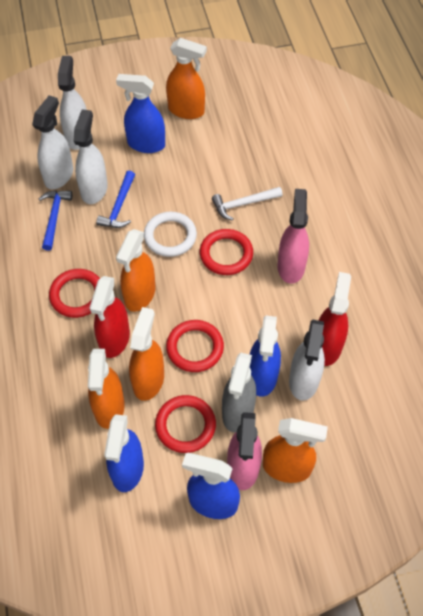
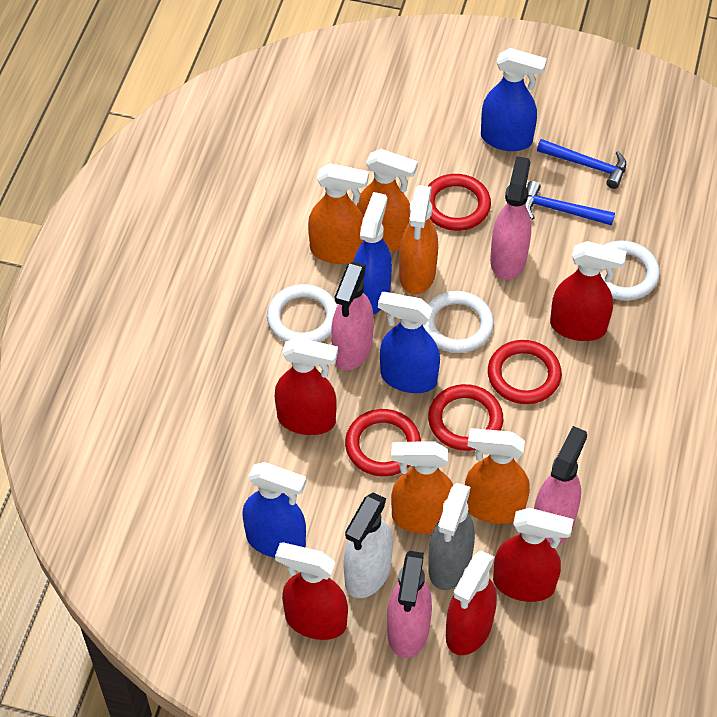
pink spray bottle: 2 -> 4
red spray bottle: 2 -> 5
white hammer: 1 -> 0
white ring: 1 -> 3
white spray bottle: 4 -> 1

